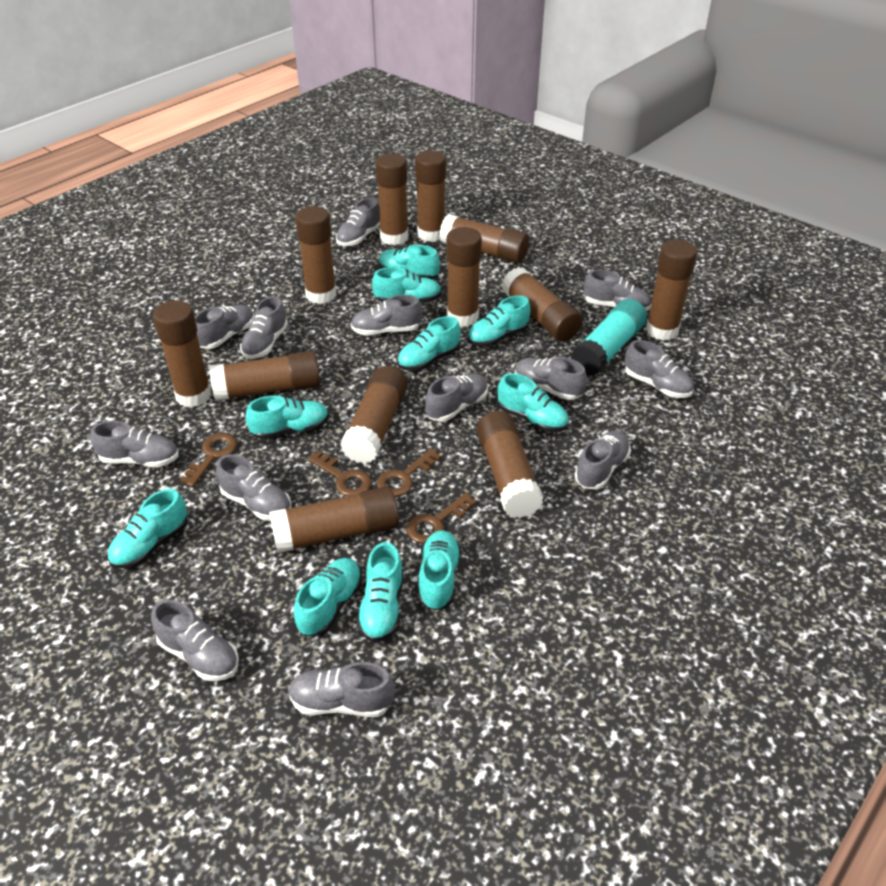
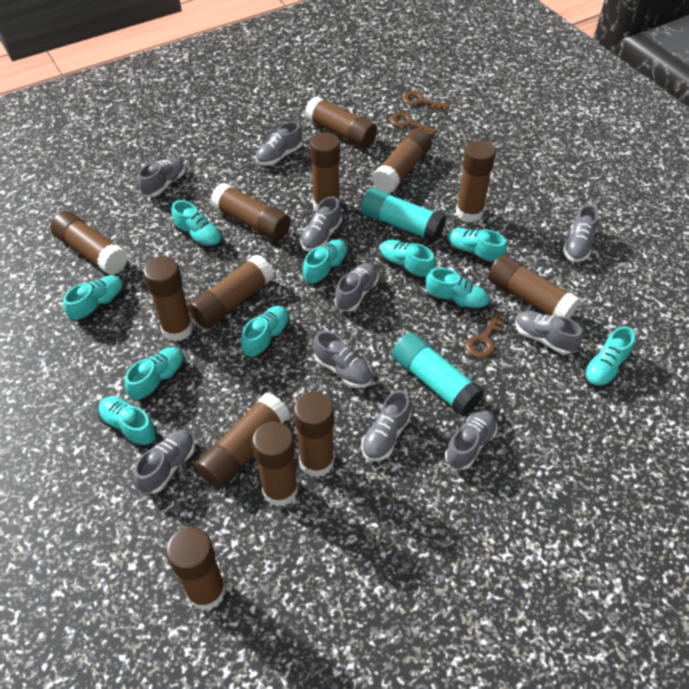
brown glue stick: 12 -> 13
brown key: 4 -> 3
grey shoe: 13 -> 10
turquoise glue stick: 1 -> 2

